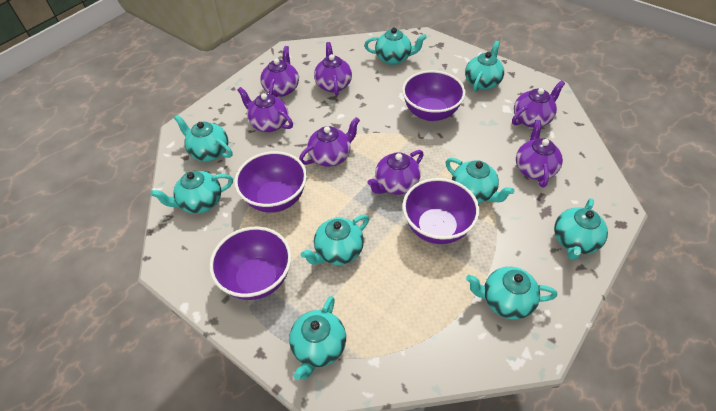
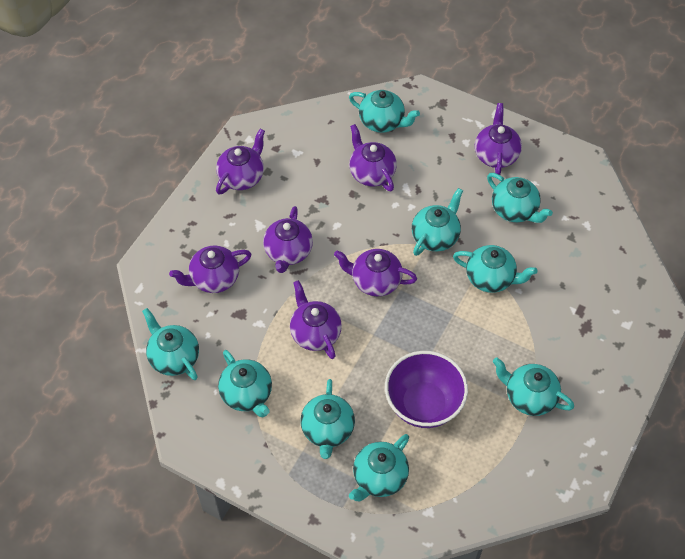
purple bowl: 4 -> 1

